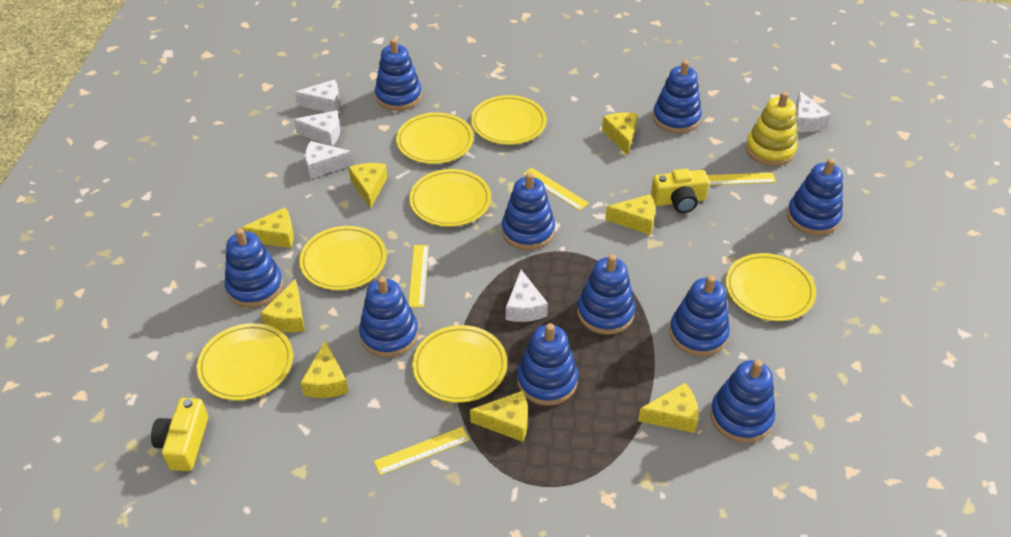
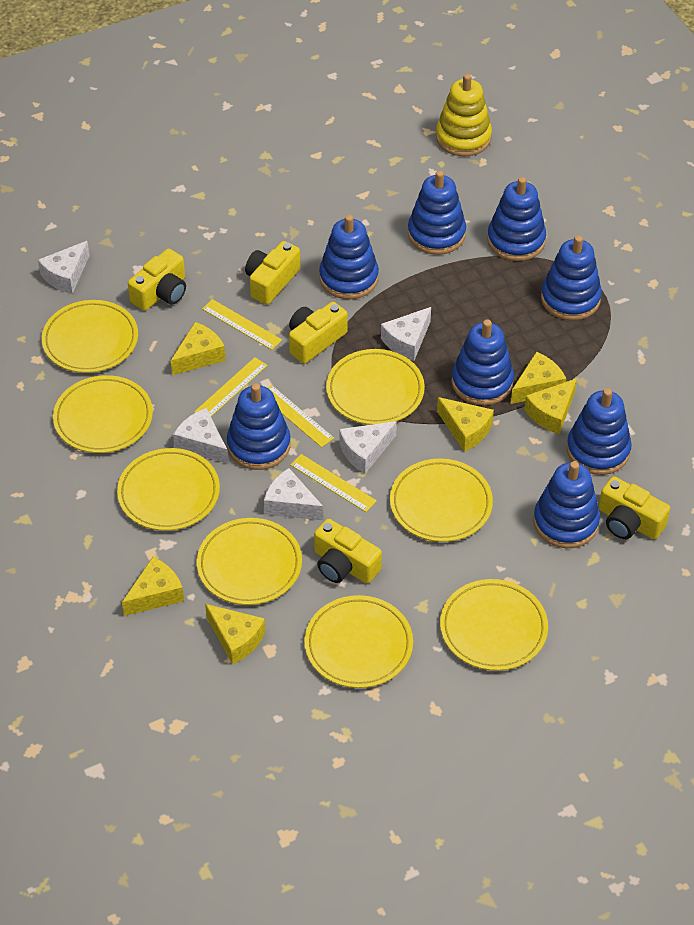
blue stacking toy: 10 -> 8
yellow camera: 2 -> 5
yellow cheese: 8 -> 6
yellow plate: 7 -> 8

